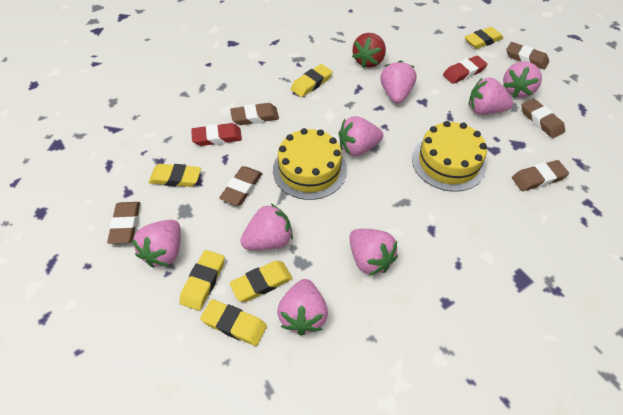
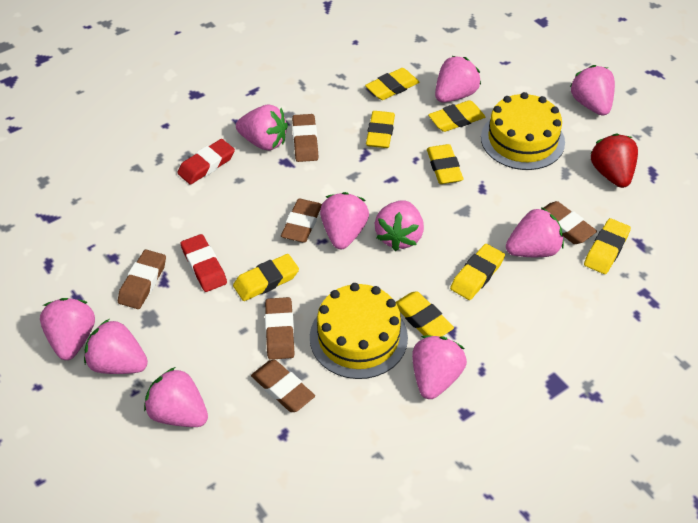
pink strawberry: 8 -> 10
yellow eraser: 6 -> 8

